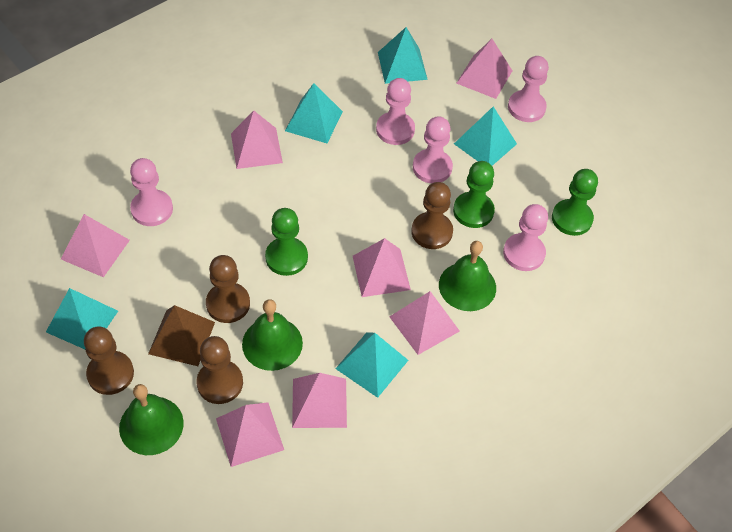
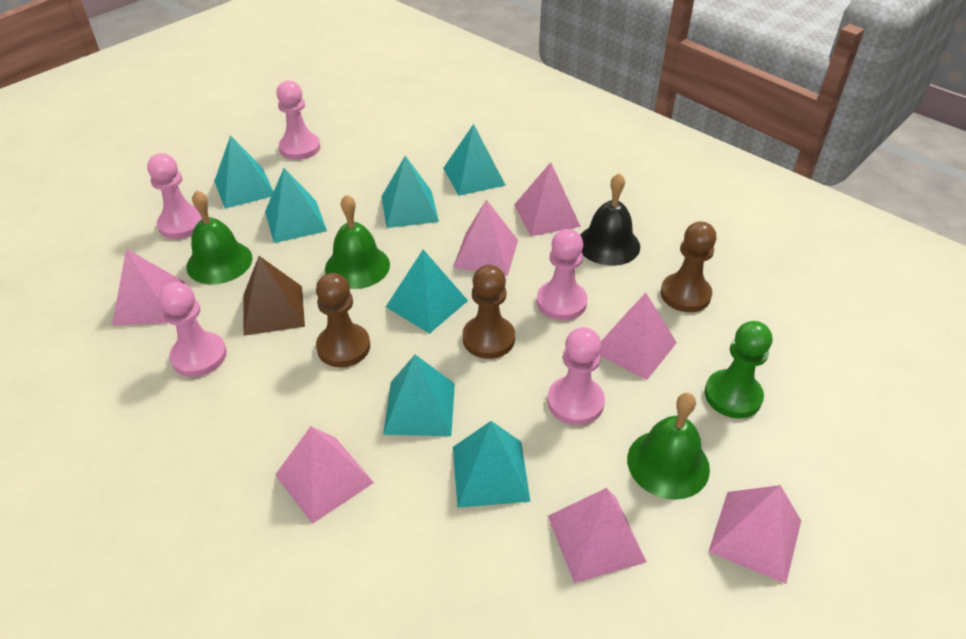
black bell: 0 -> 1
brown pawn: 4 -> 3
green pawn: 3 -> 1
turquoise pyramid: 5 -> 7

